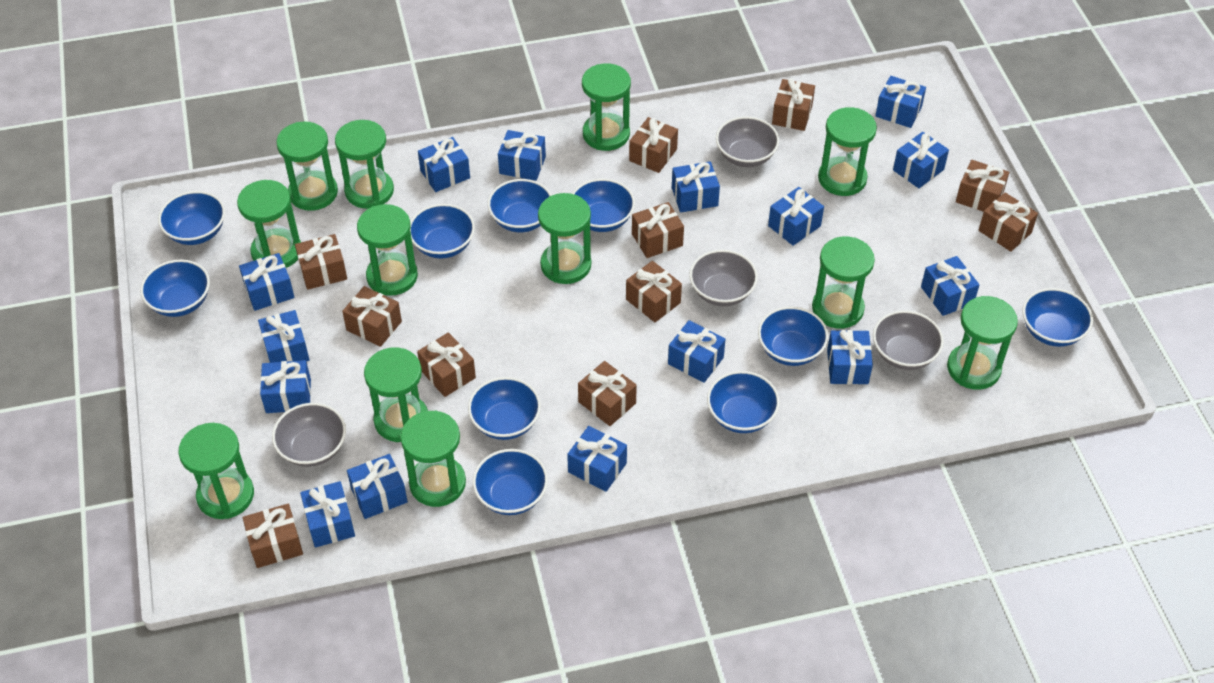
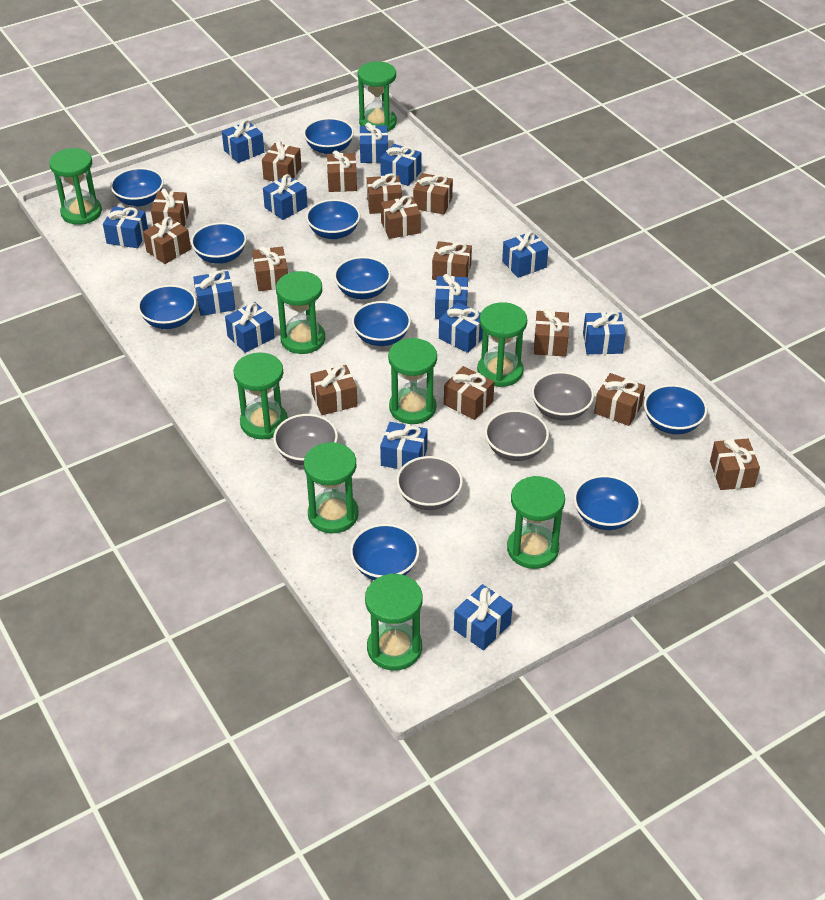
blue gift: 15 -> 13
brown gift: 11 -> 14
green hourglass: 12 -> 9

